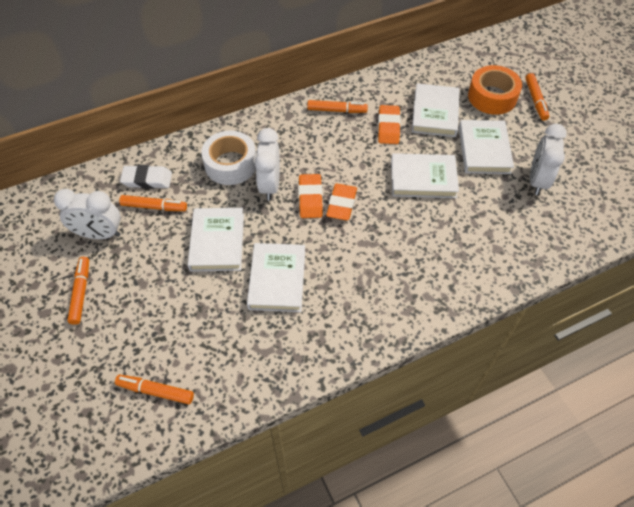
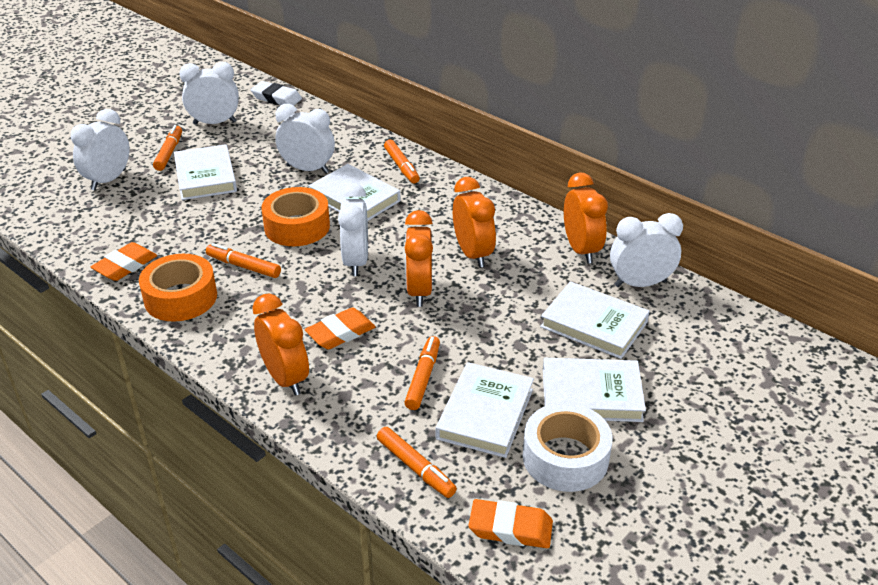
orange clock: 0 -> 4
orange tape: 1 -> 2
white clock: 3 -> 5

